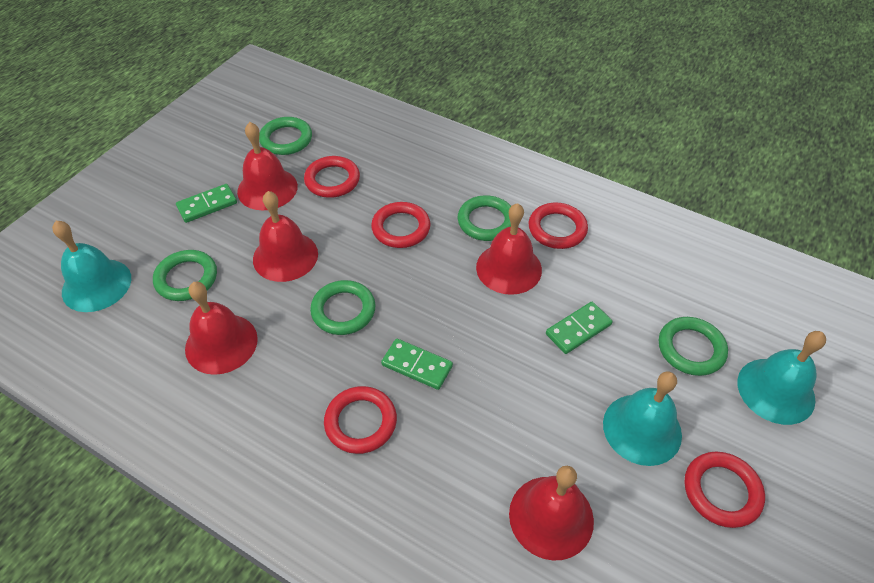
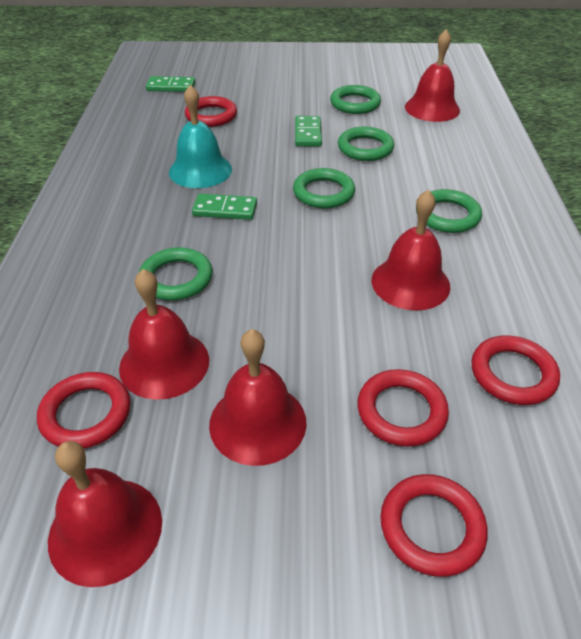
turquoise bell: 3 -> 1

